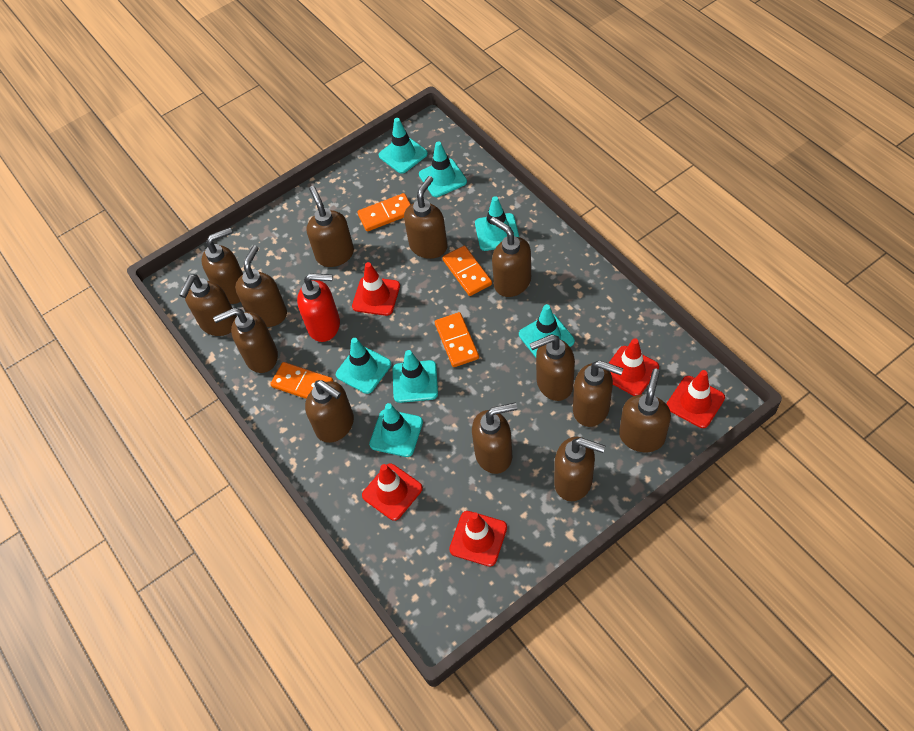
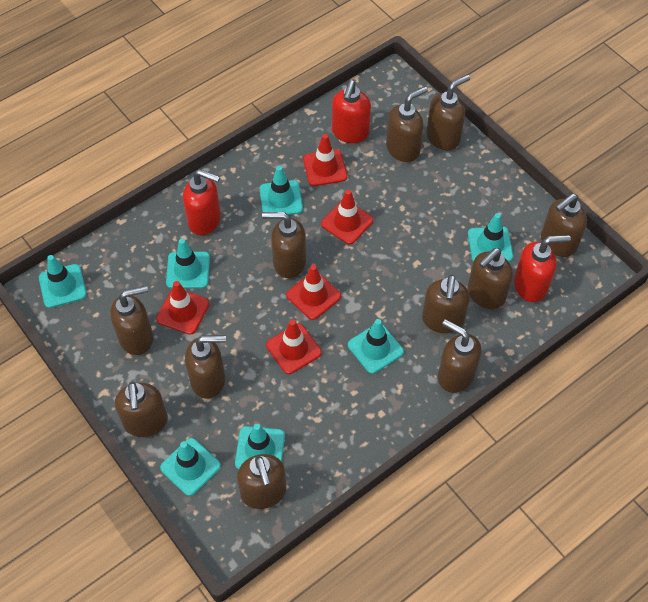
brown soap dispenser: 13 -> 11
orange domino: 4 -> 0
red soap dispenser: 1 -> 3

